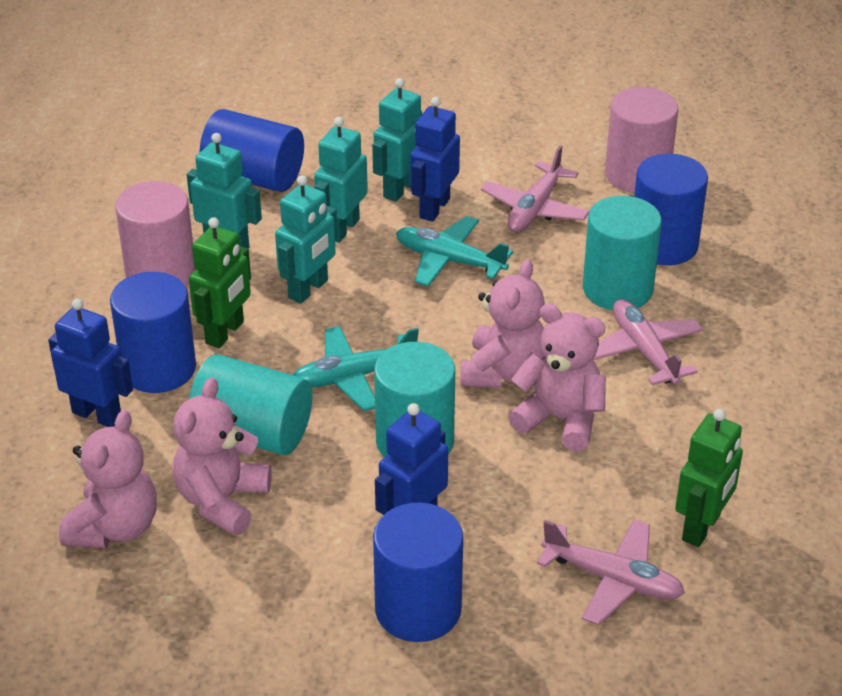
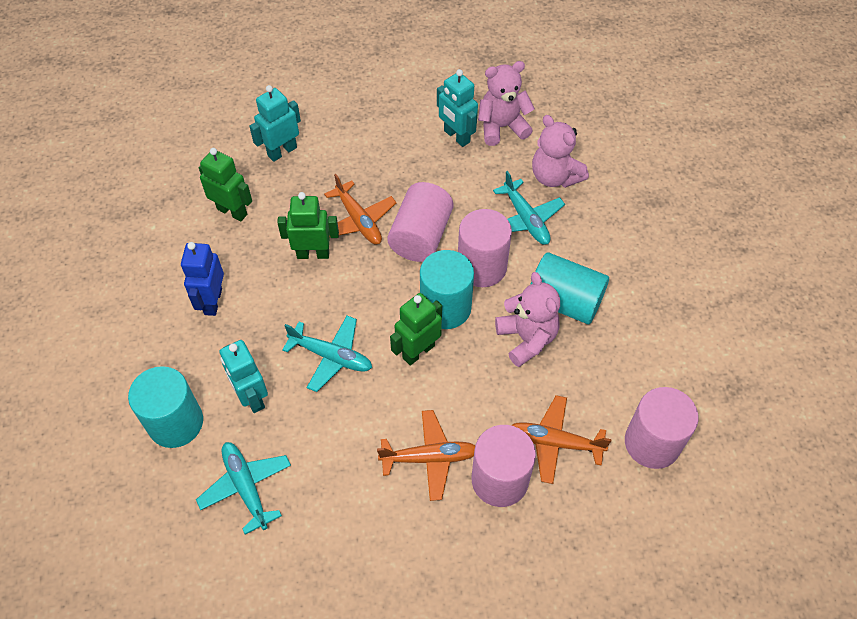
blue cylinder: 4 -> 0
blue robot: 3 -> 1
green robot: 2 -> 3
orange plane: 0 -> 3
pink cylinder: 2 -> 4
pink plane: 3 -> 0
pink teddy bear: 4 -> 3
turquoise plane: 2 -> 3
turquoise robot: 4 -> 3

